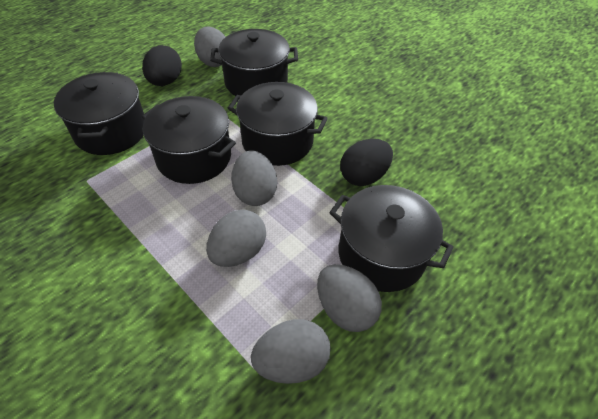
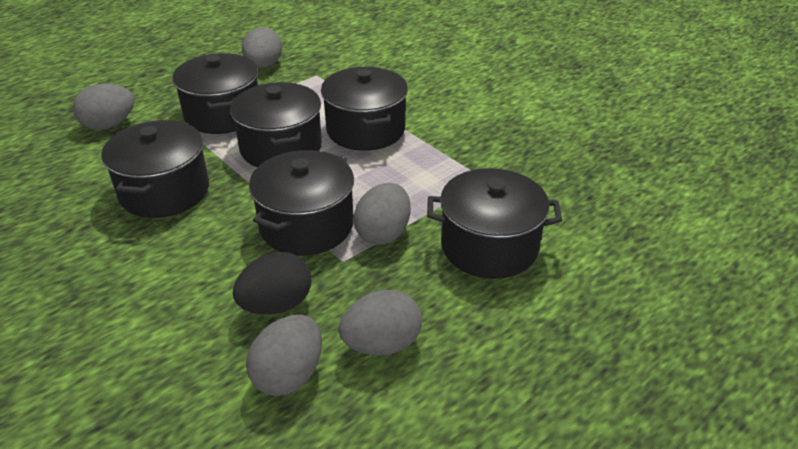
black egg: 2 -> 1
black pot: 5 -> 6

